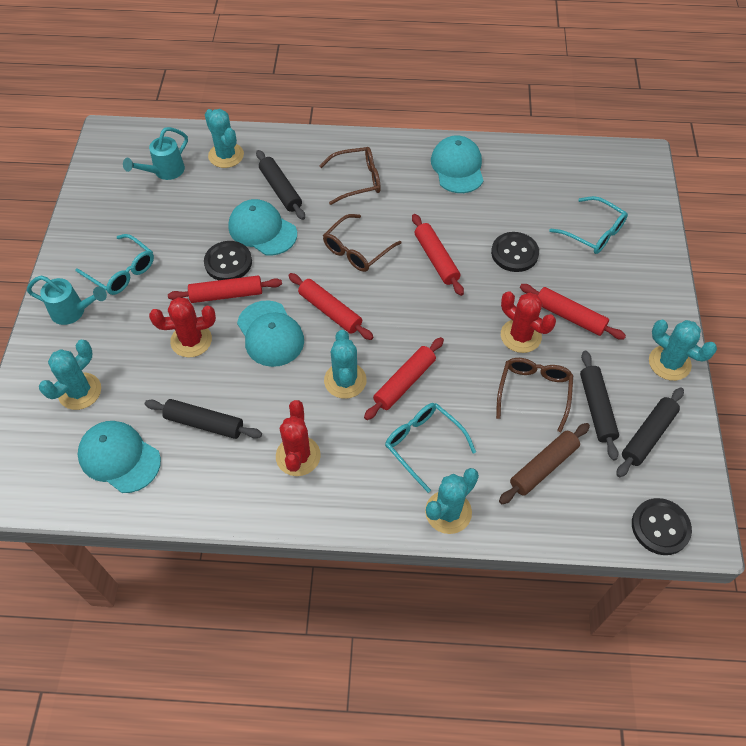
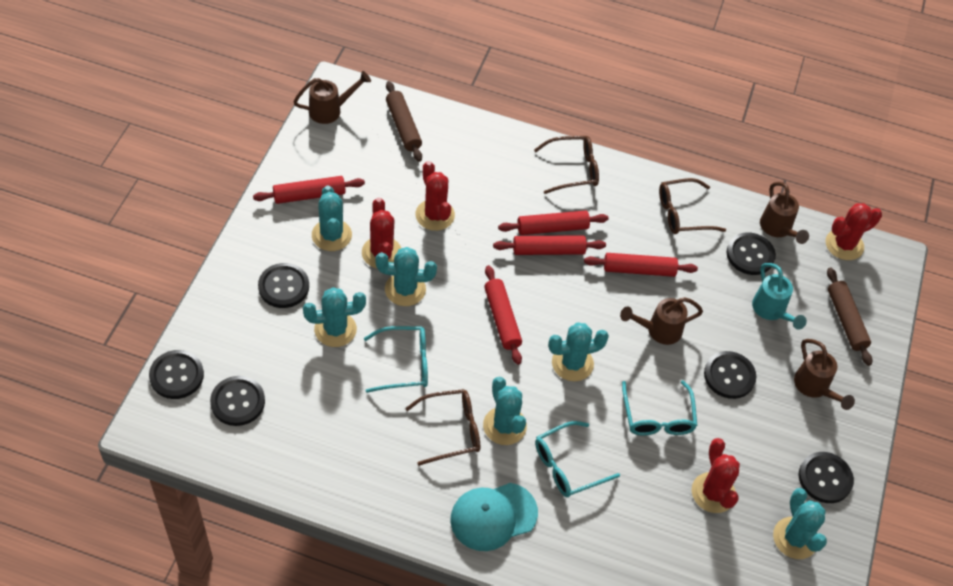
black button: 3 -> 6
black rolling pin: 4 -> 0
brown rolling pin: 1 -> 2
brown watering can: 0 -> 4
red cactus: 3 -> 4
turquoise cactus: 5 -> 6
turquoise cap: 4 -> 1
turquoise watering can: 2 -> 1

